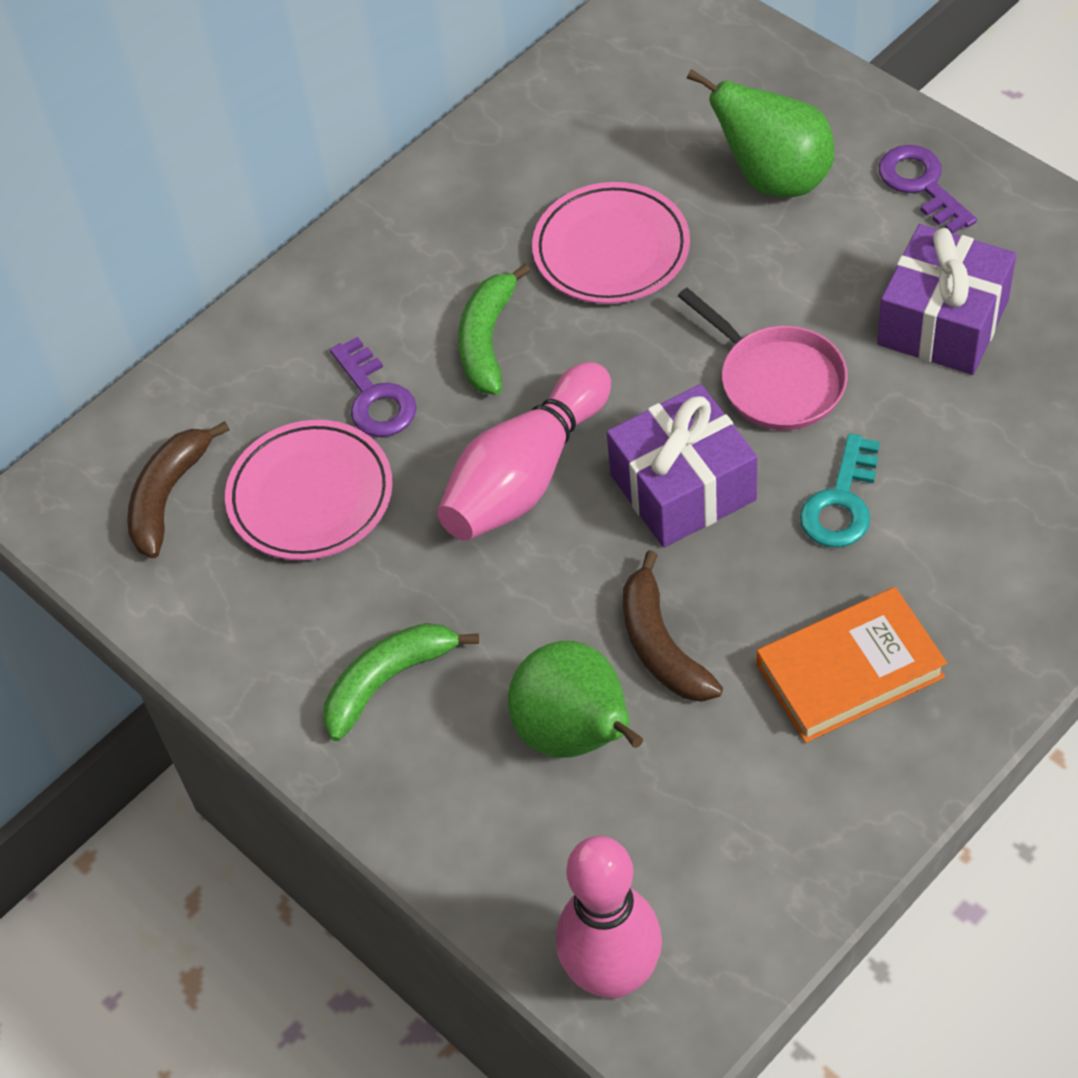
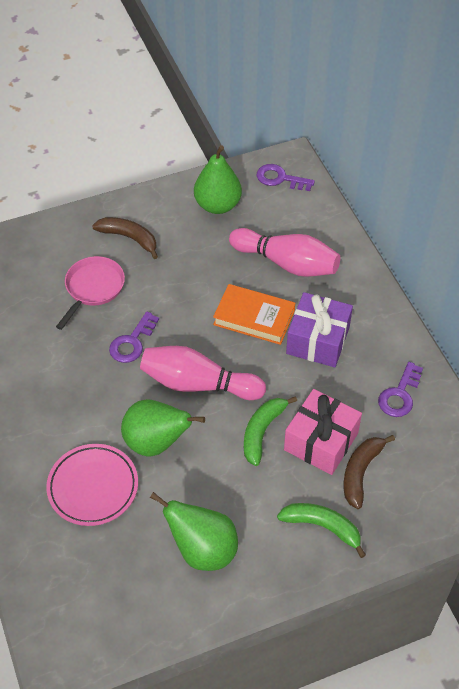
green pear: 2 -> 3
pink gift: 0 -> 1
pink plate: 2 -> 1
purple gift: 2 -> 1
purple key: 2 -> 3
turquoise key: 1 -> 0

